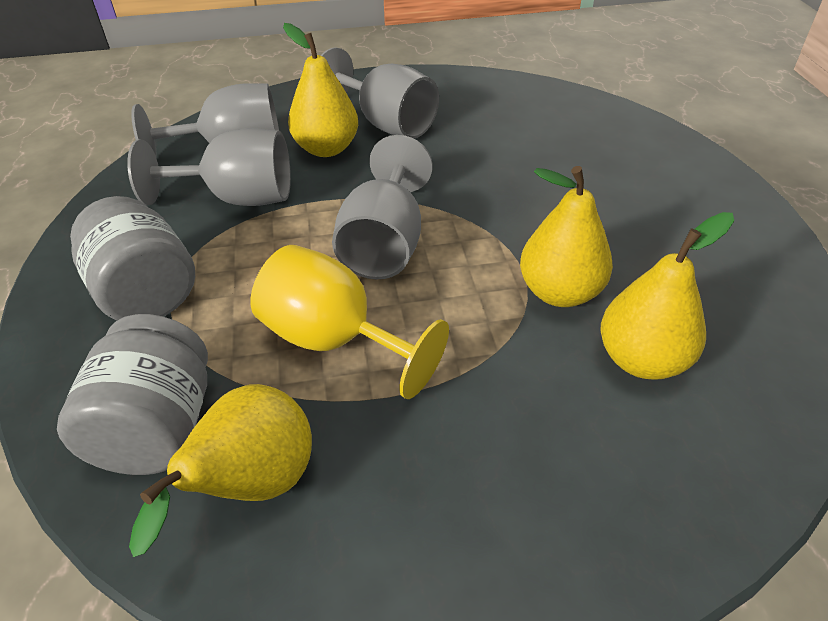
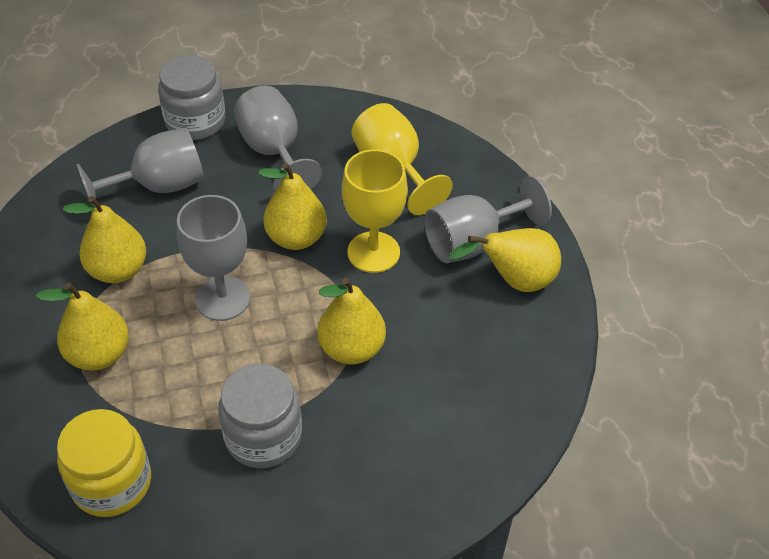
yellow goblet: 1 -> 2
yellow jar: 0 -> 1
yellow pear: 4 -> 5

